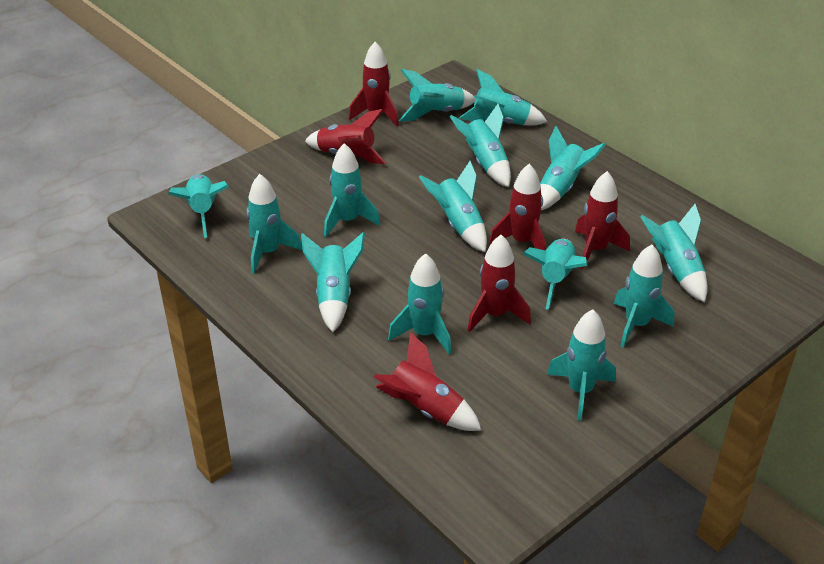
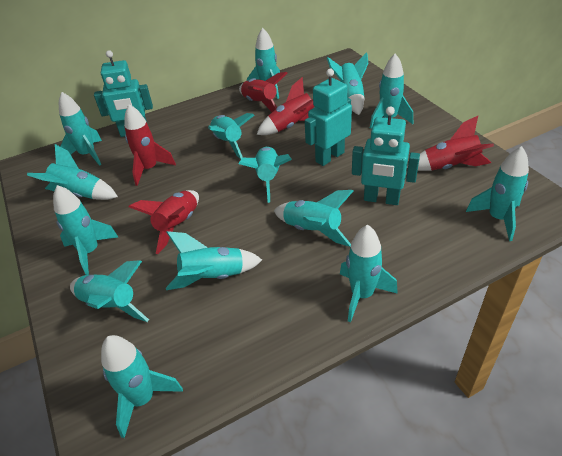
red rocket: 6 -> 5
turquoise robot: 0 -> 3

